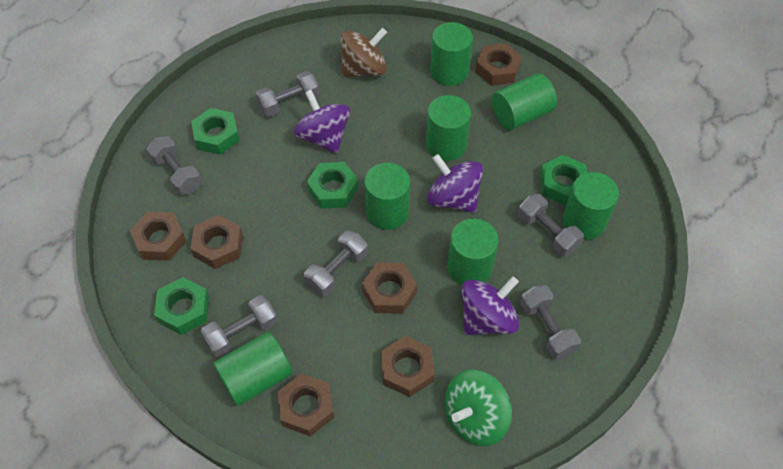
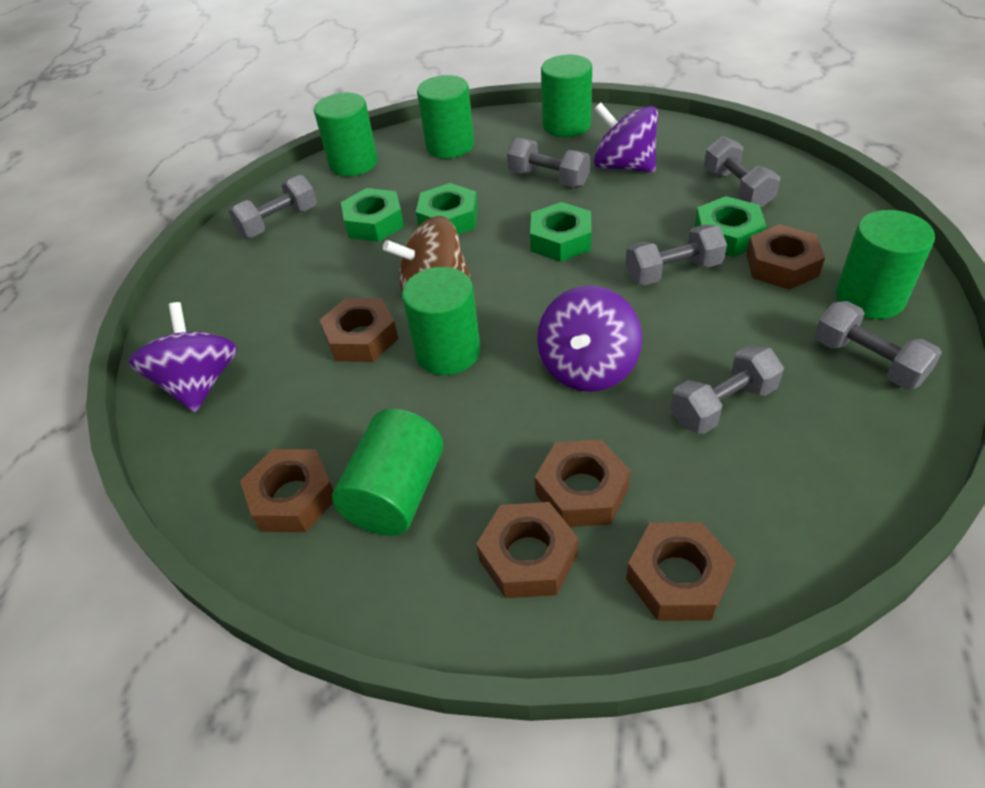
green cylinder: 7 -> 6
green spinning top: 1 -> 0

